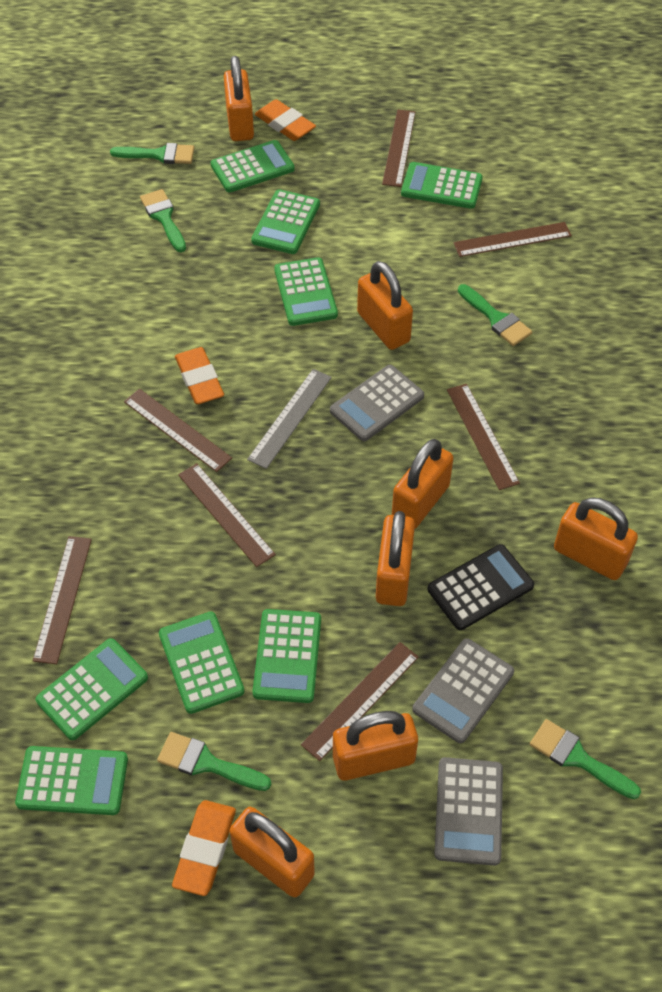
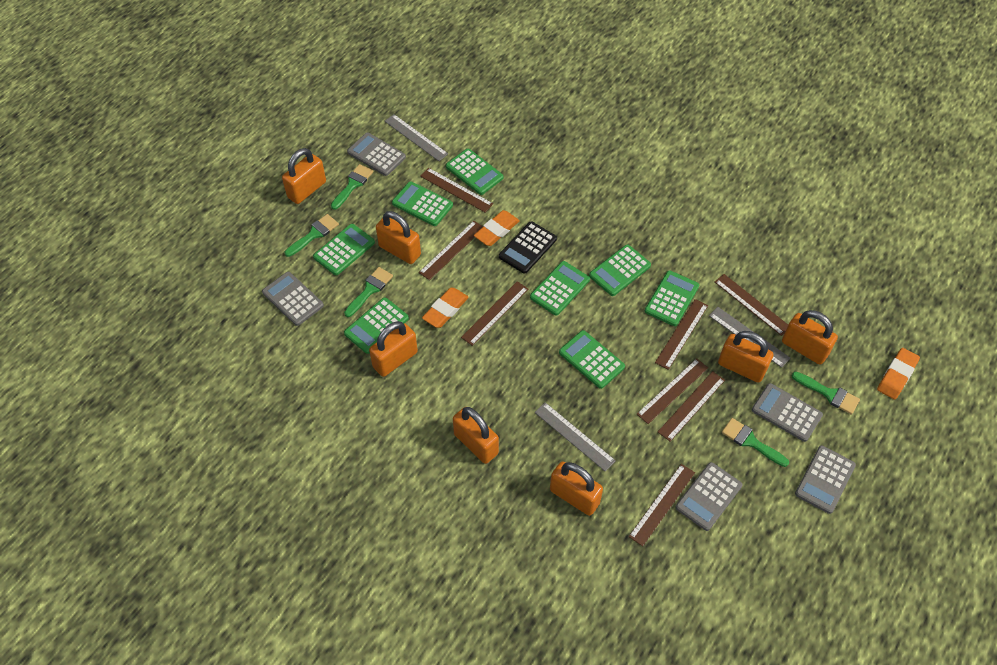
brown ruler: 7 -> 8
grey calculator: 3 -> 5
grey ruler: 1 -> 3

